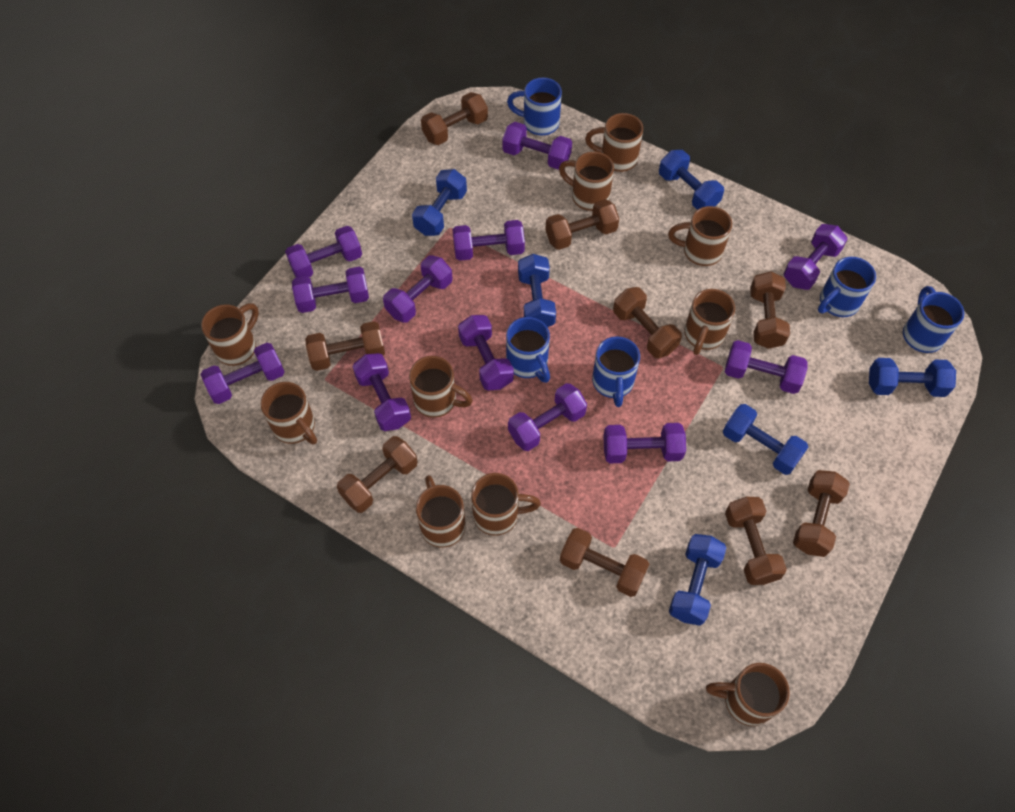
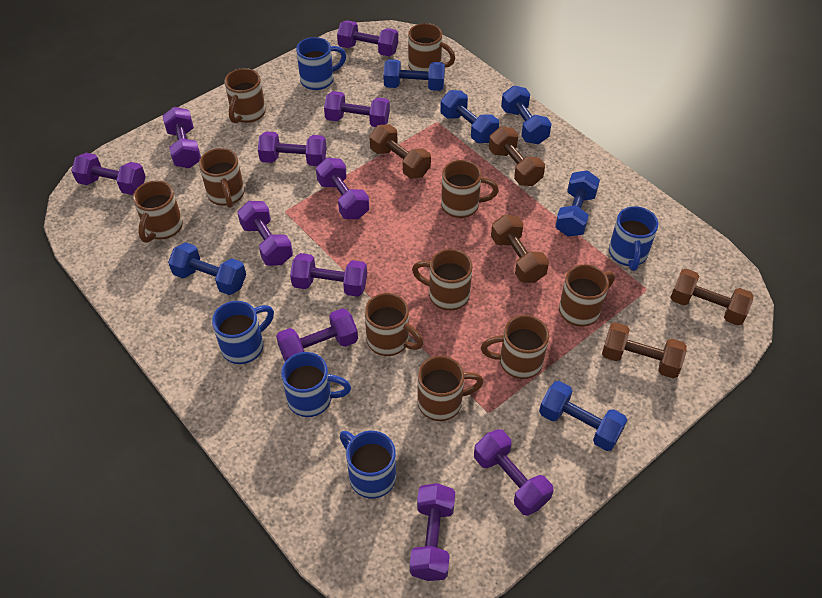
brown dumbbell: 9 -> 5
purple dumbbell: 12 -> 11

